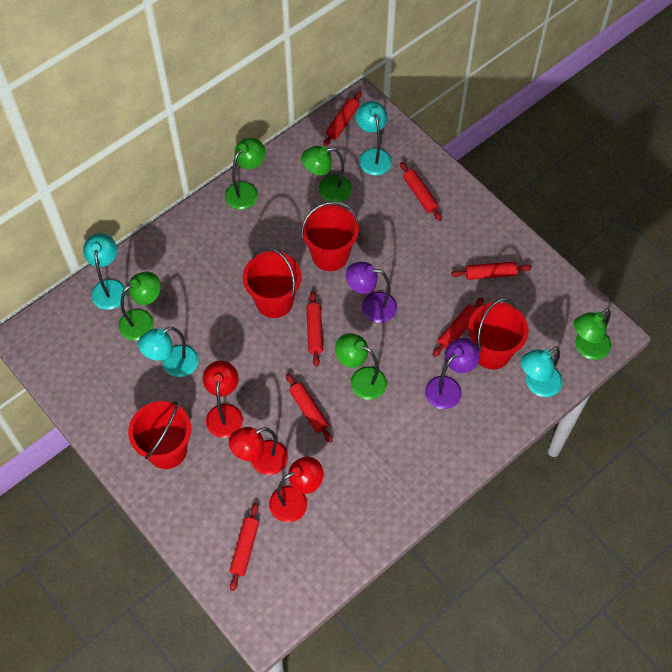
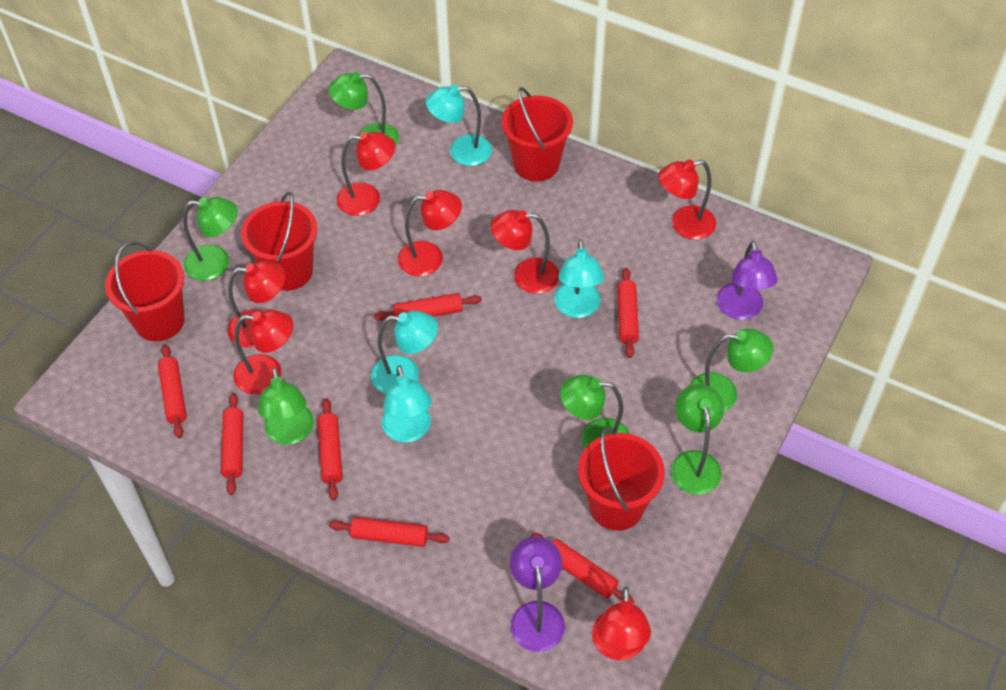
green lamp: 5 -> 6
red lamp: 3 -> 7

